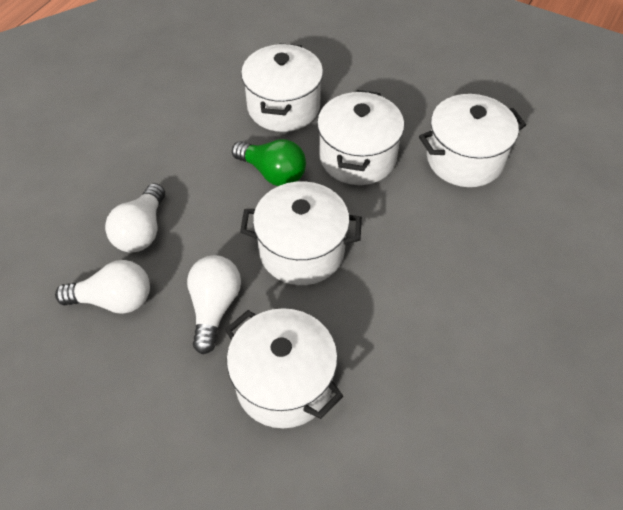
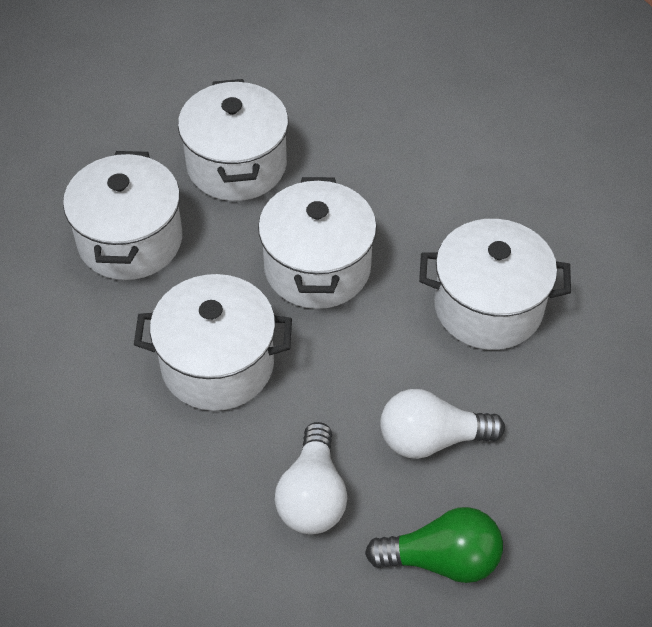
white light bulb: 3 -> 2

